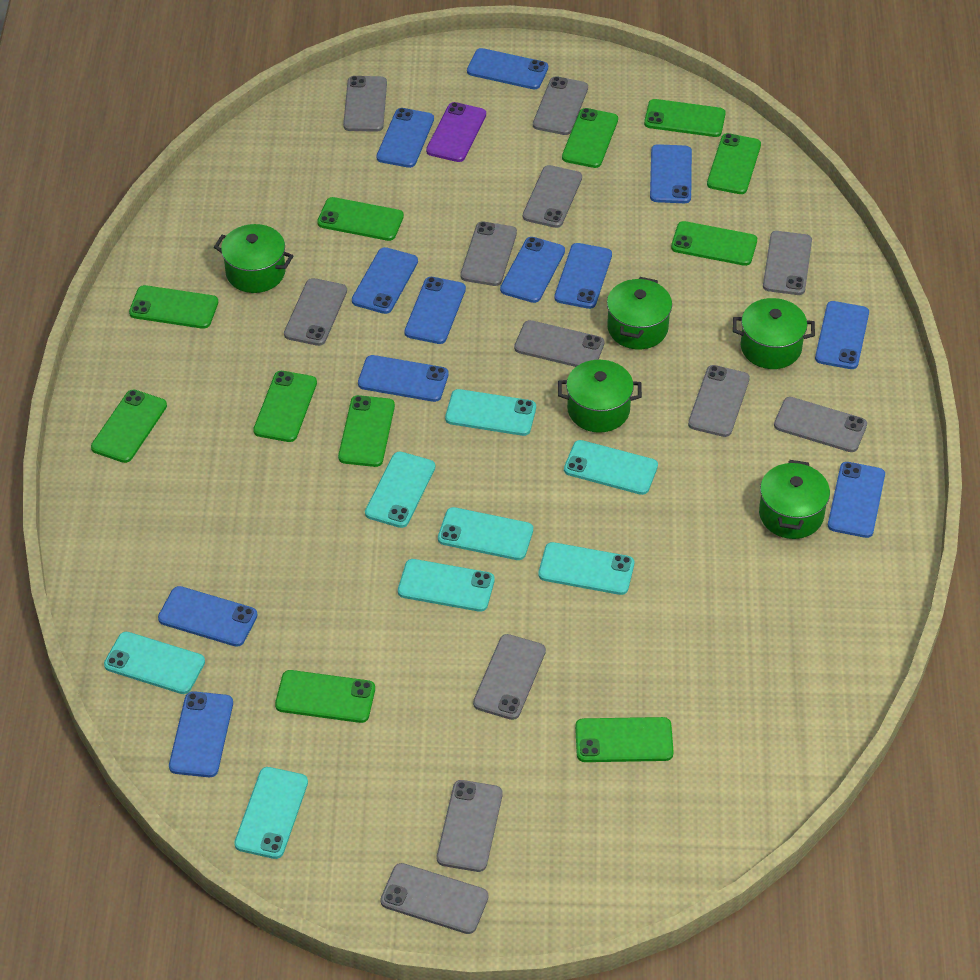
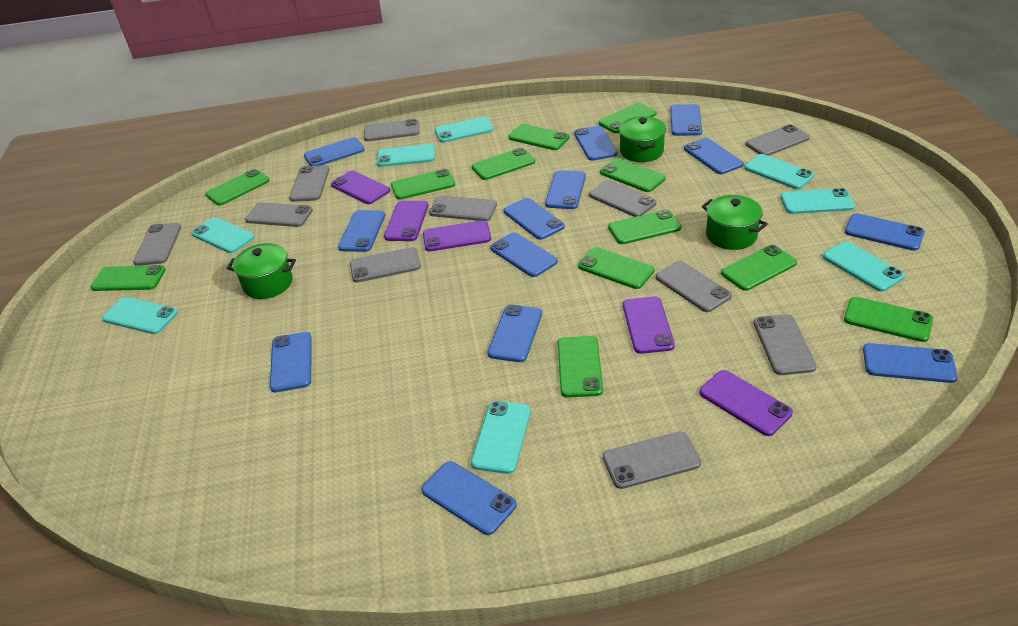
blue phone: 12 -> 13
green phone: 11 -> 12
green pot: 5 -> 3
grey phone: 12 -> 11
purple phone: 1 -> 5

